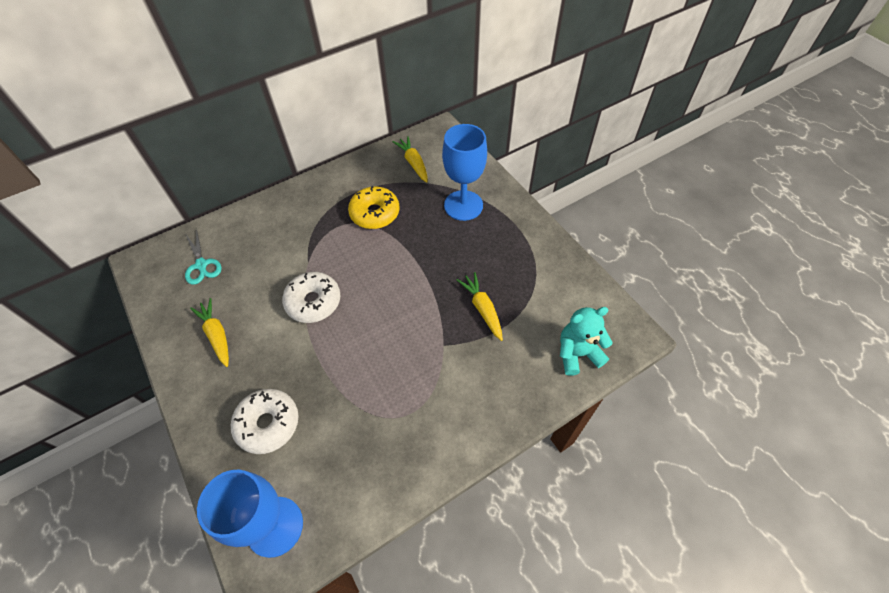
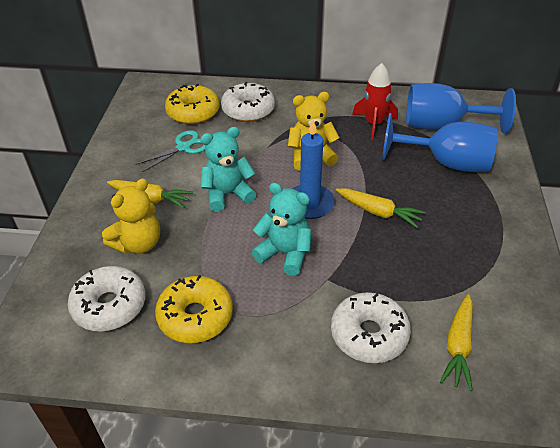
blue candle: 0 -> 1
red rocket: 0 -> 1
turquoise teddy bear: 1 -> 2
white donut: 2 -> 3
yellow donut: 1 -> 2
yellow teddy bear: 0 -> 2

